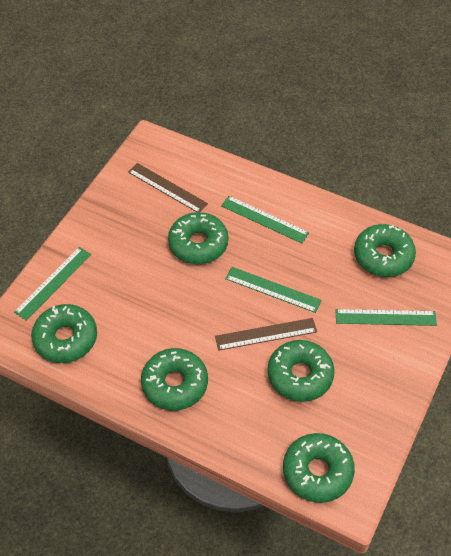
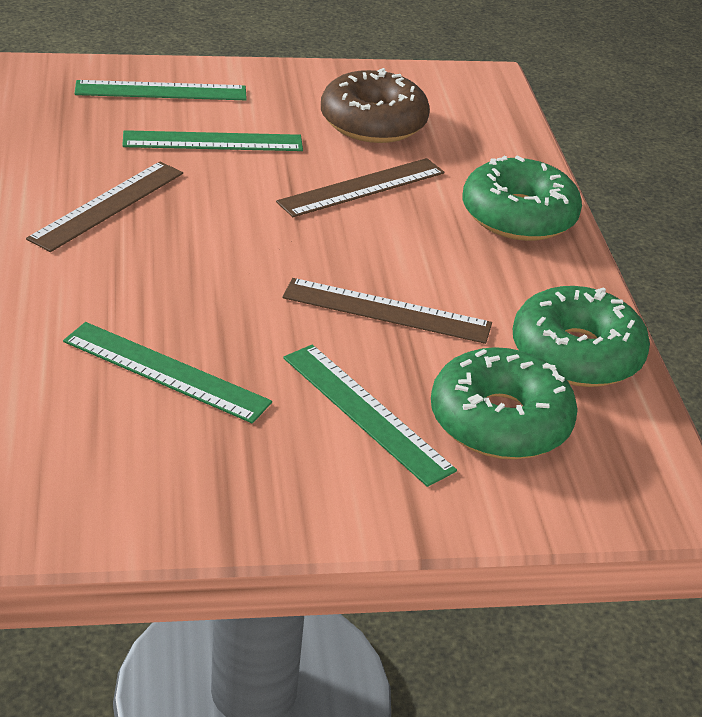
brown donut: 0 -> 1
brown ruler: 2 -> 3
green donut: 6 -> 3

